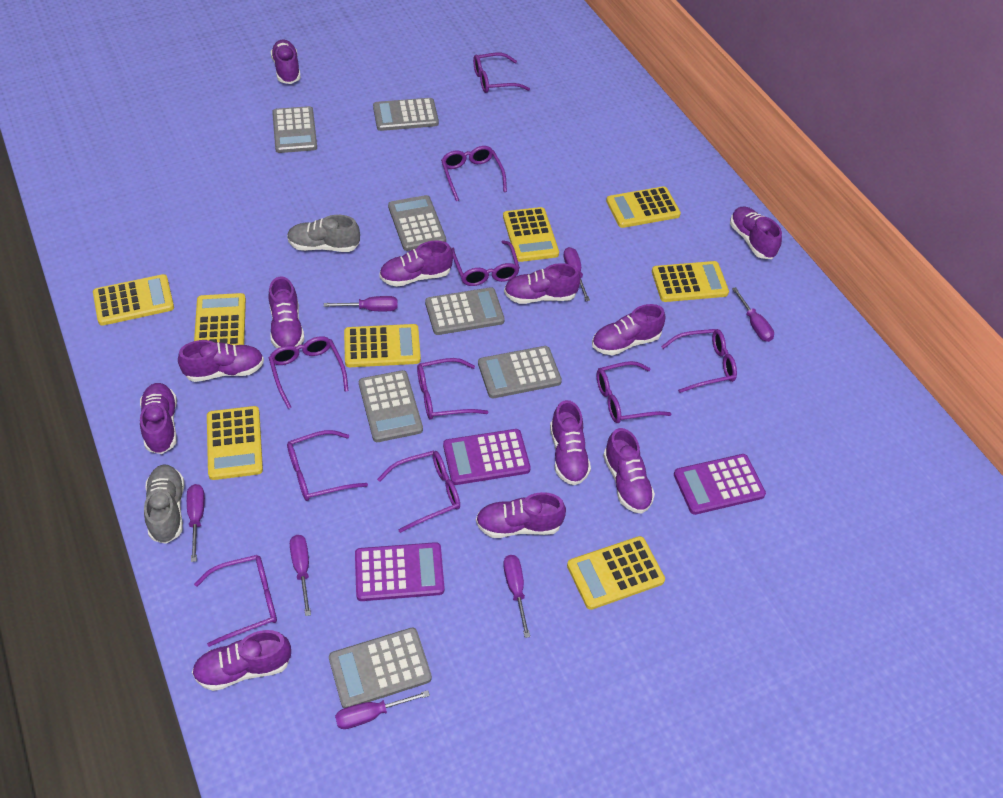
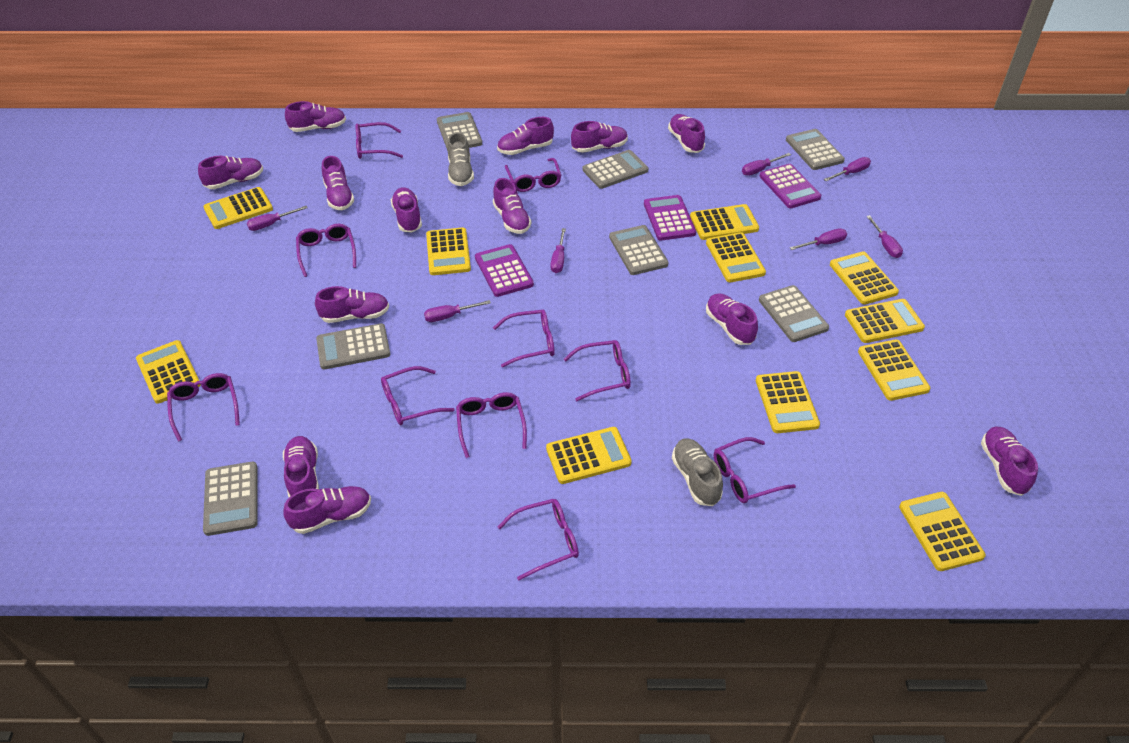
purple shoe: 12 -> 13
yellow calculator: 8 -> 11

